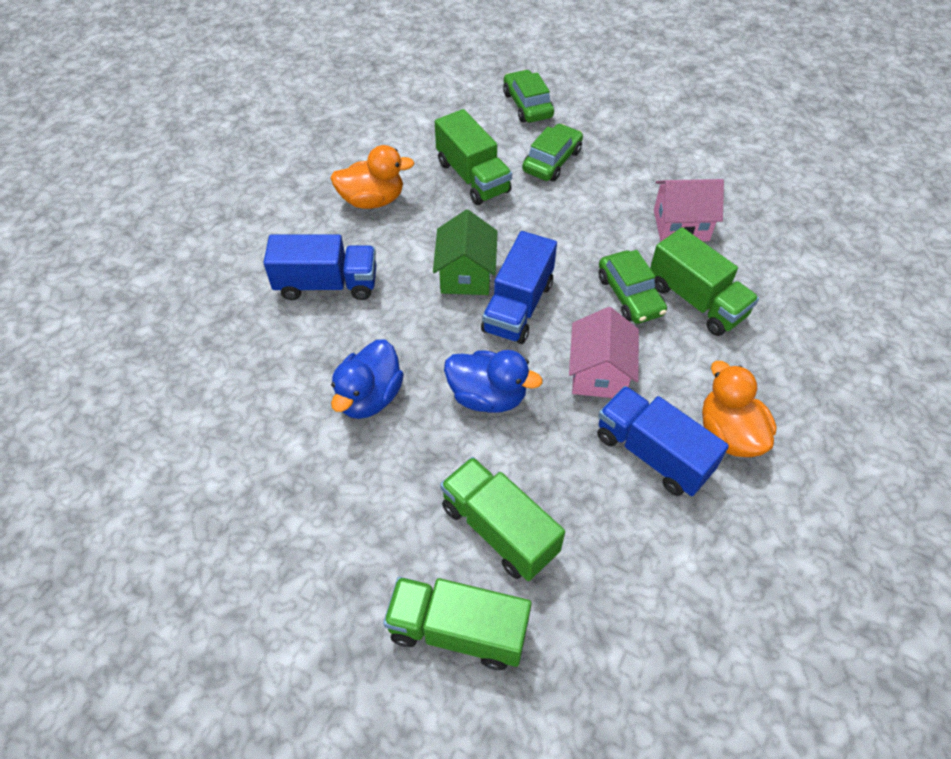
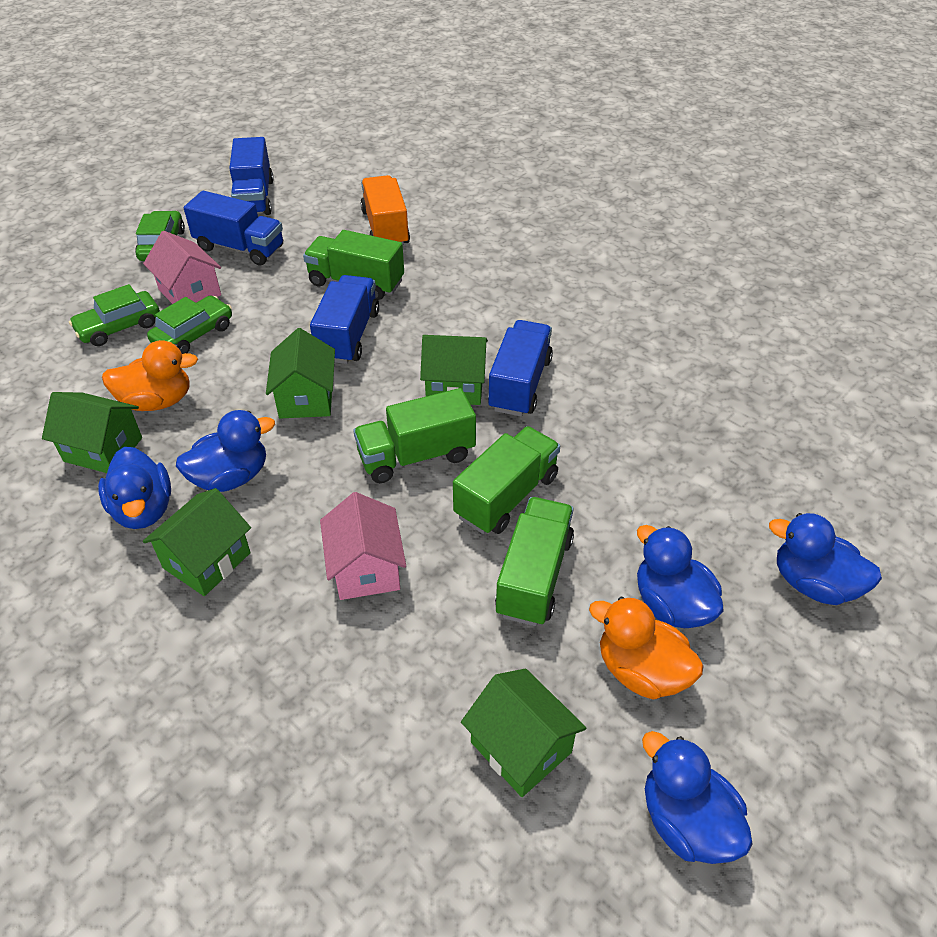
blue duck: 2 -> 5
blue truck: 3 -> 4
green house: 1 -> 5
orange truck: 0 -> 1

